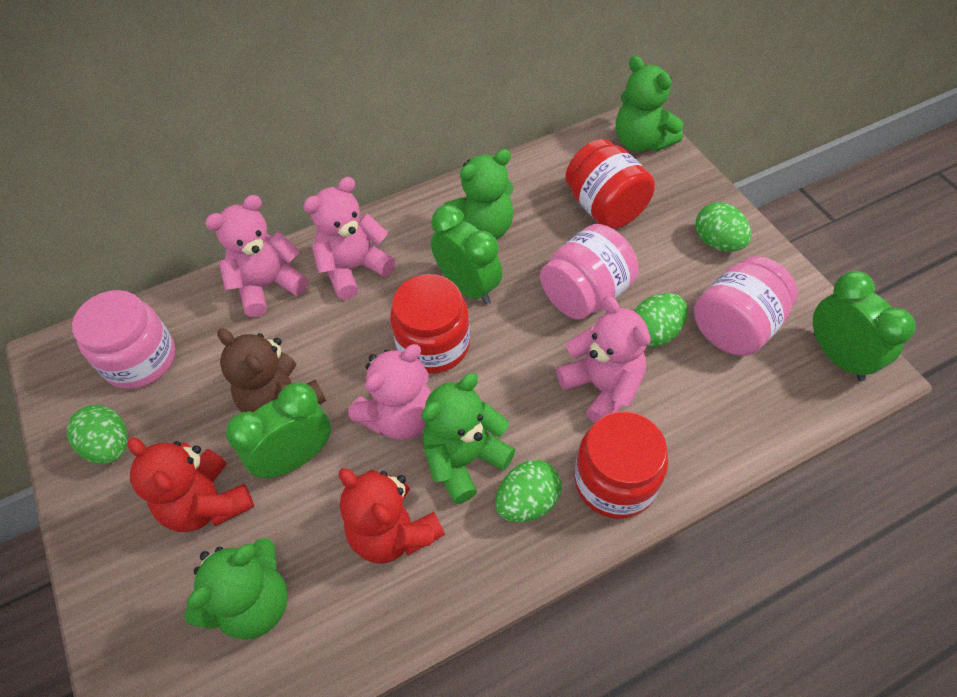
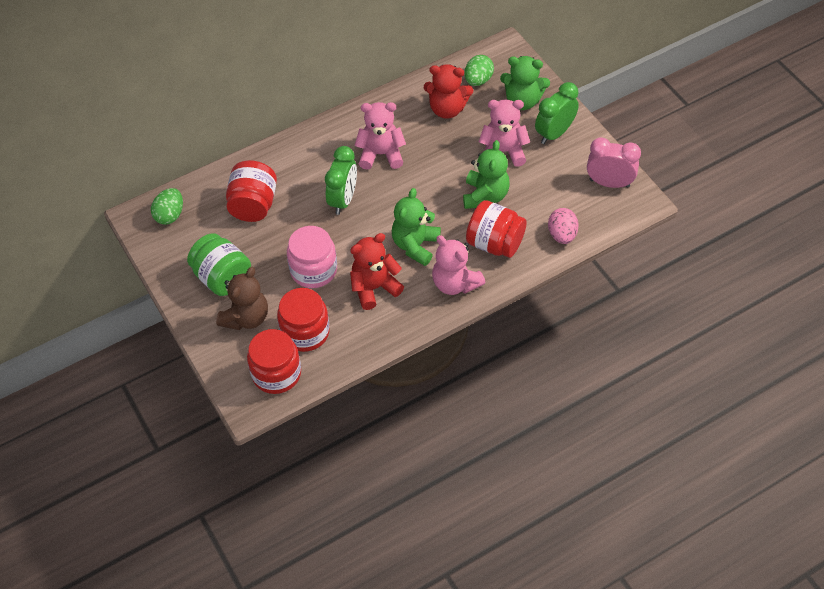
green clock: 3 -> 2
green egg: 4 -> 2
green jar: 0 -> 1
green teddy bear: 4 -> 3
pink clock: 0 -> 1
pink egg: 0 -> 1
pink jar: 3 -> 1
pink teddy bear: 4 -> 3
red jar: 3 -> 4

